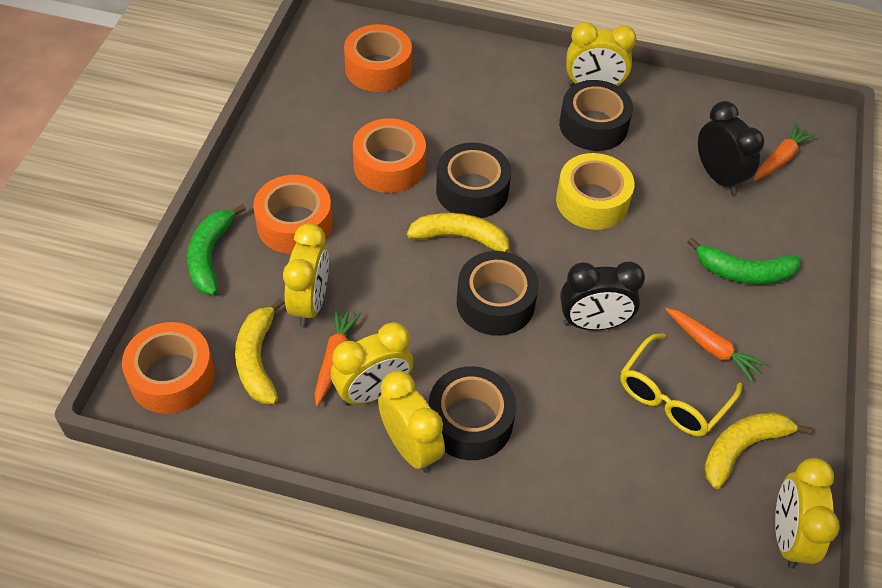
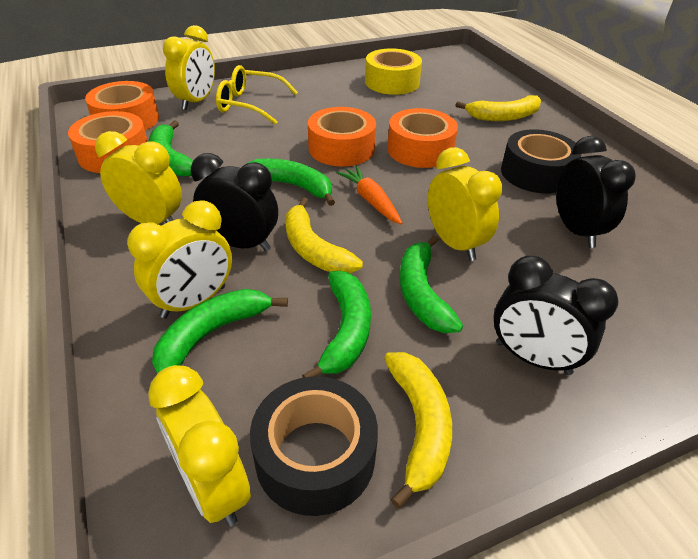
black clock: 2 -> 3
black tape: 4 -> 2
green banana: 2 -> 5
orange carrot: 3 -> 1

